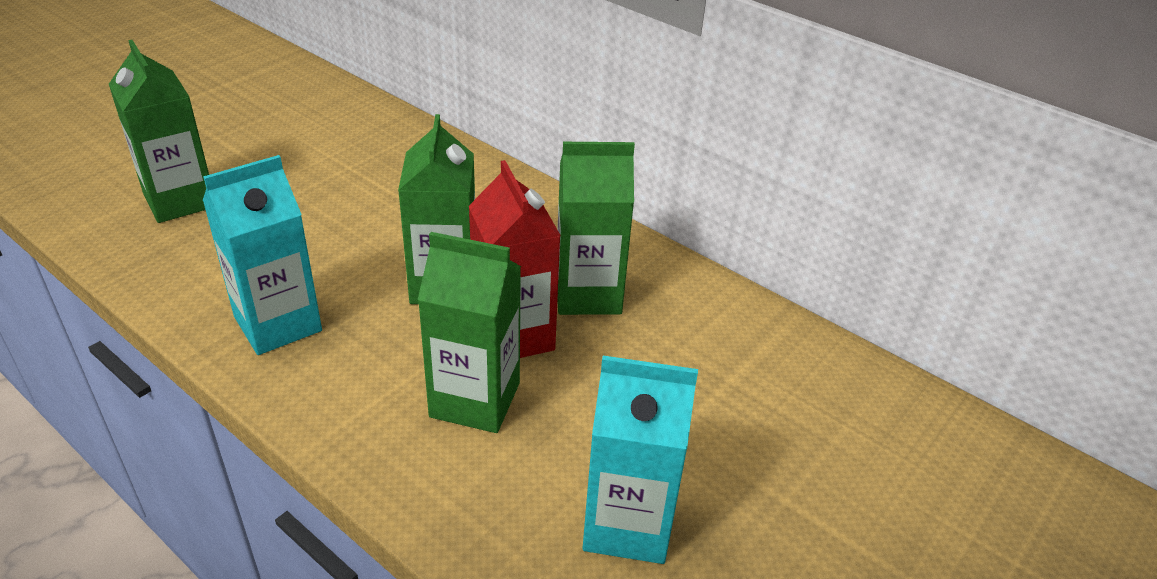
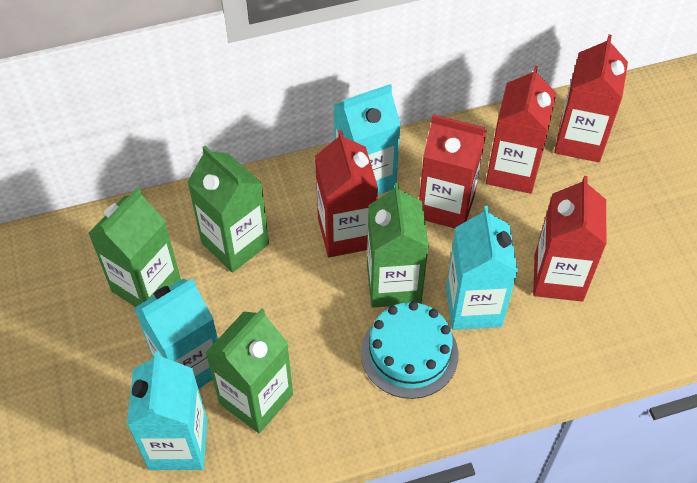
red carton: 1 -> 5
turquoise cake: 0 -> 1
turquoise carton: 2 -> 4

